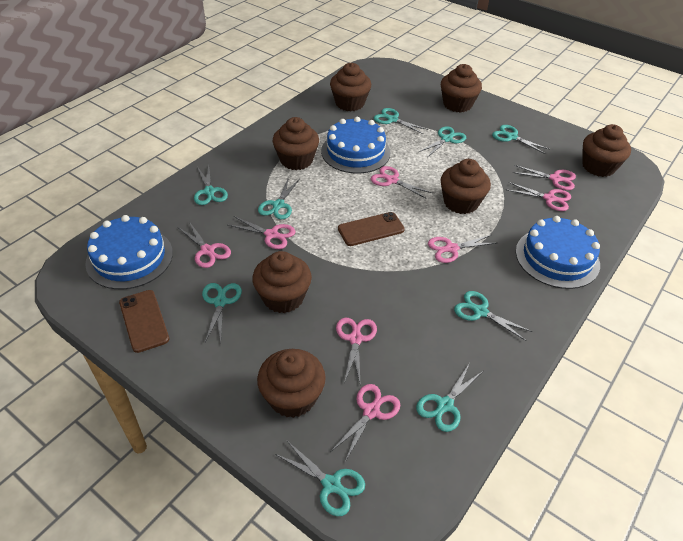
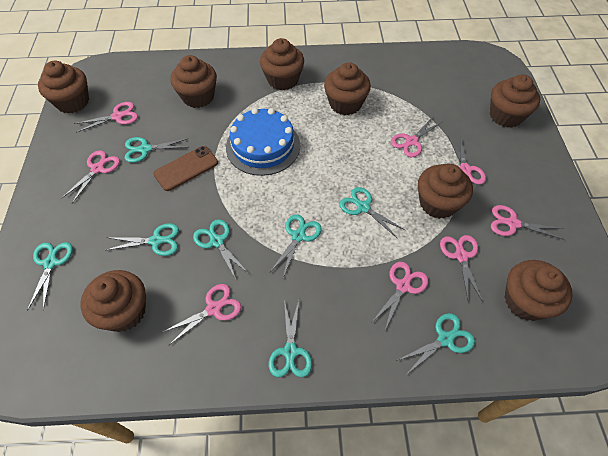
blue cake: 3 -> 1
brown cupcake: 7 -> 8
brown phone: 2 -> 1
turquoise scissors: 9 -> 8

